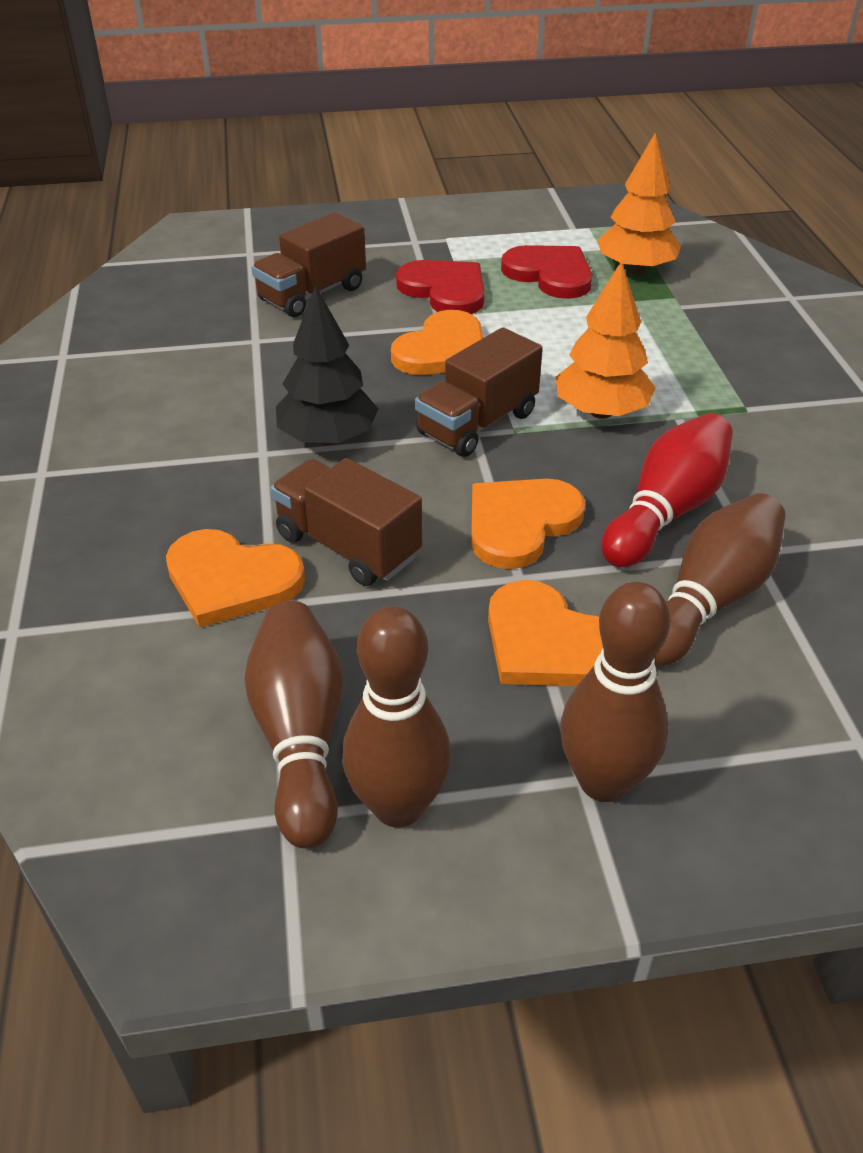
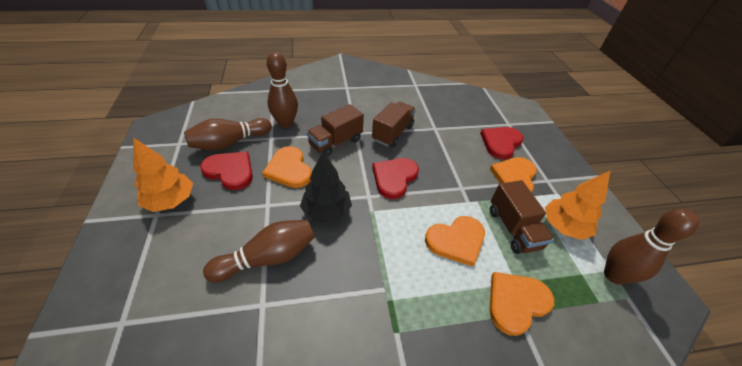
red bowling pin: 1 -> 0
red heart: 2 -> 3

